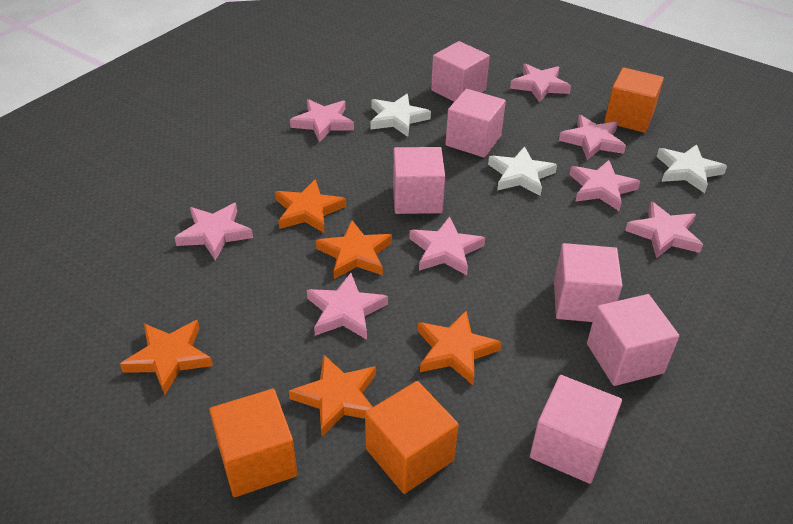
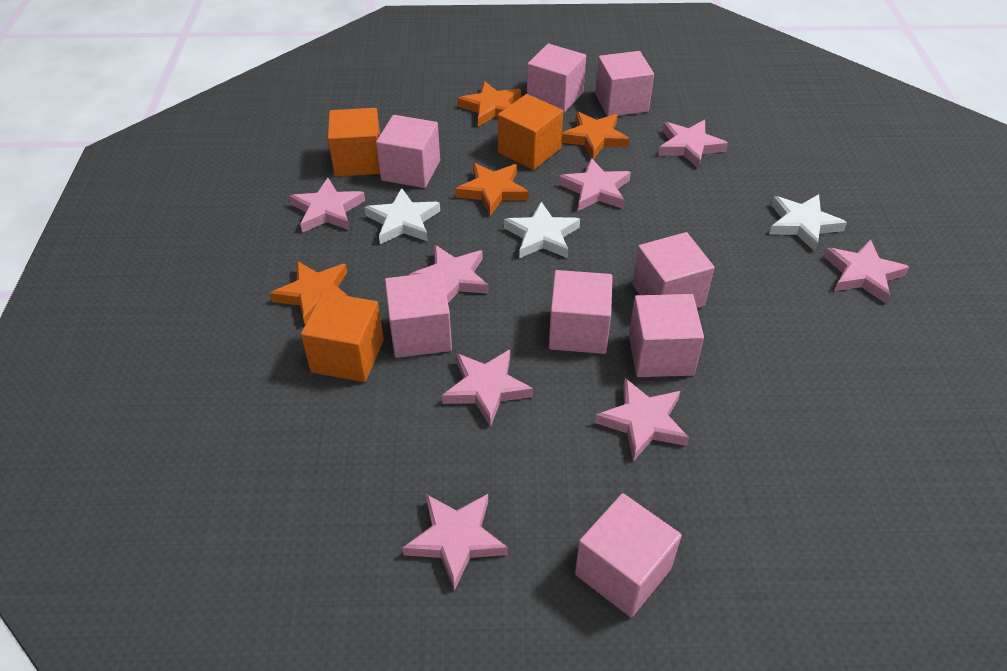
orange star: 5 -> 4
pink cube: 6 -> 8

